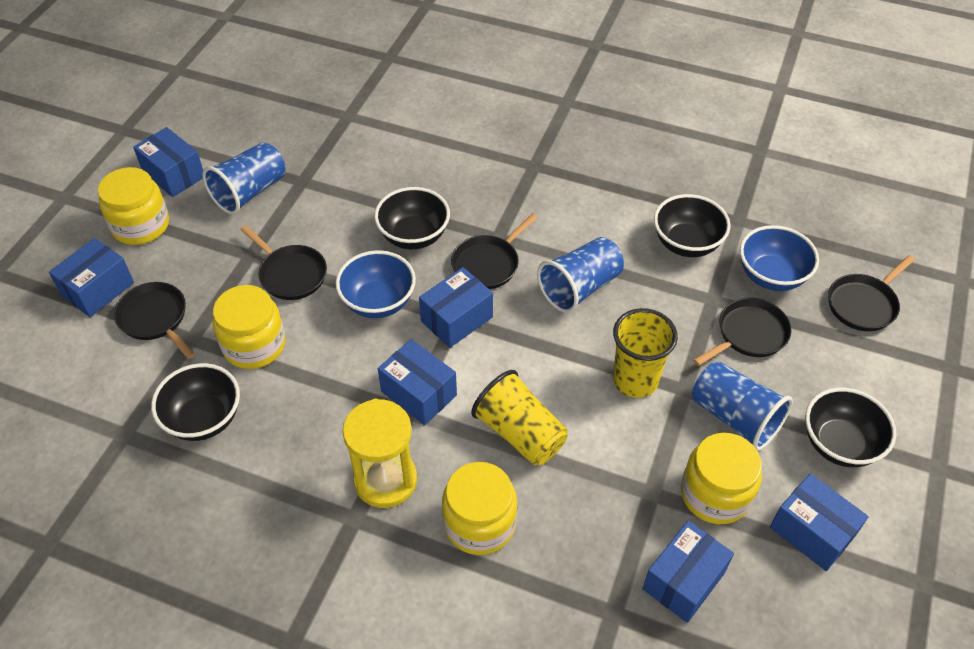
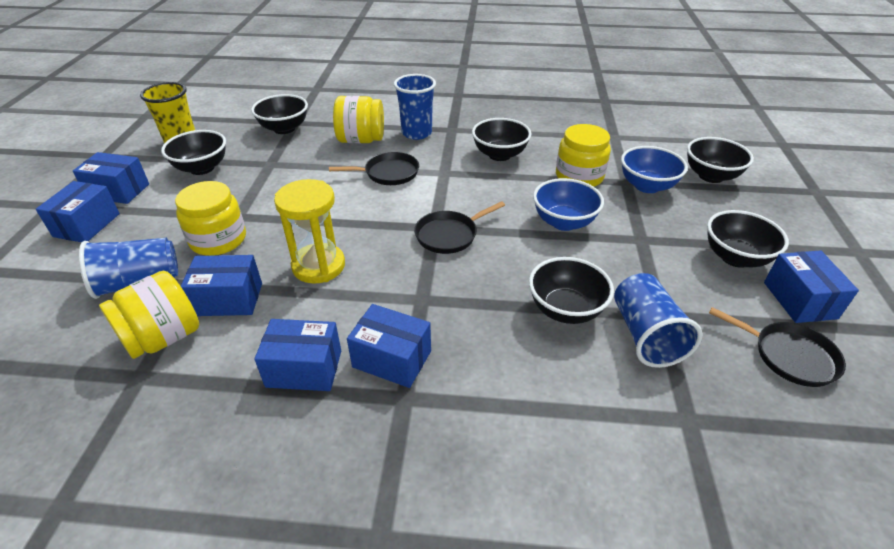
black bowl: 4 -> 6
black pan: 5 -> 3
yellow cup: 2 -> 1

